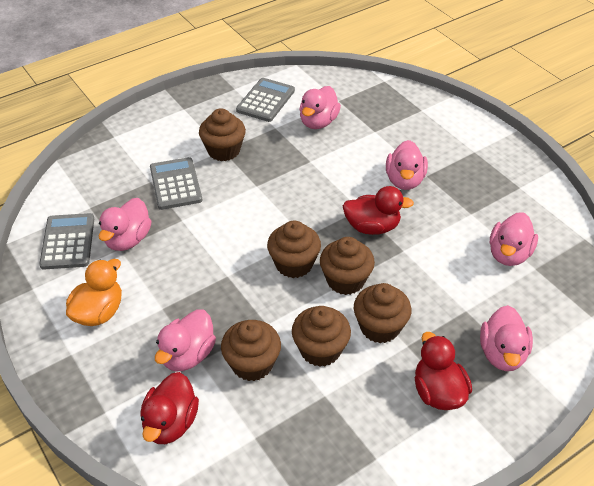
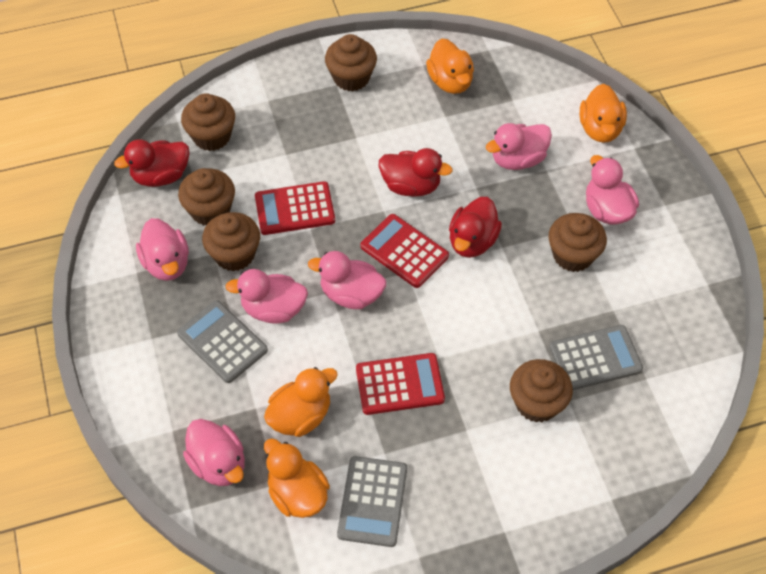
orange duck: 1 -> 4
red calculator: 0 -> 3

